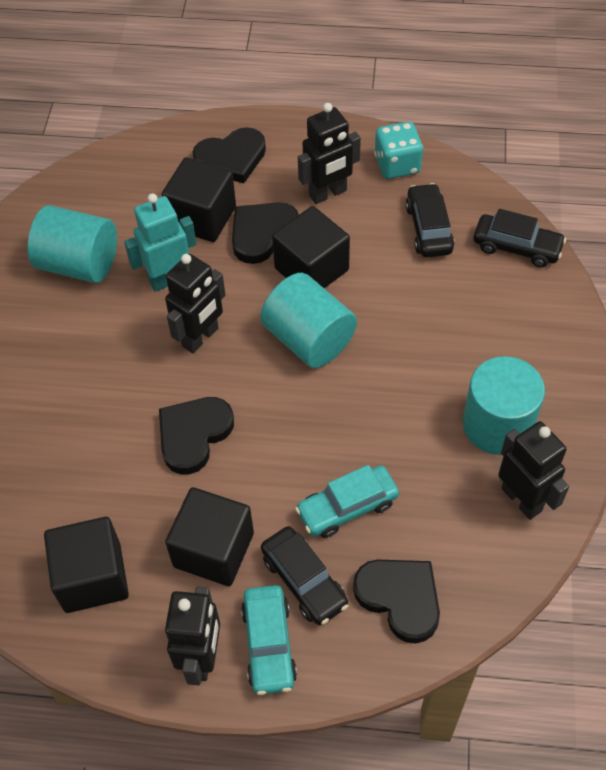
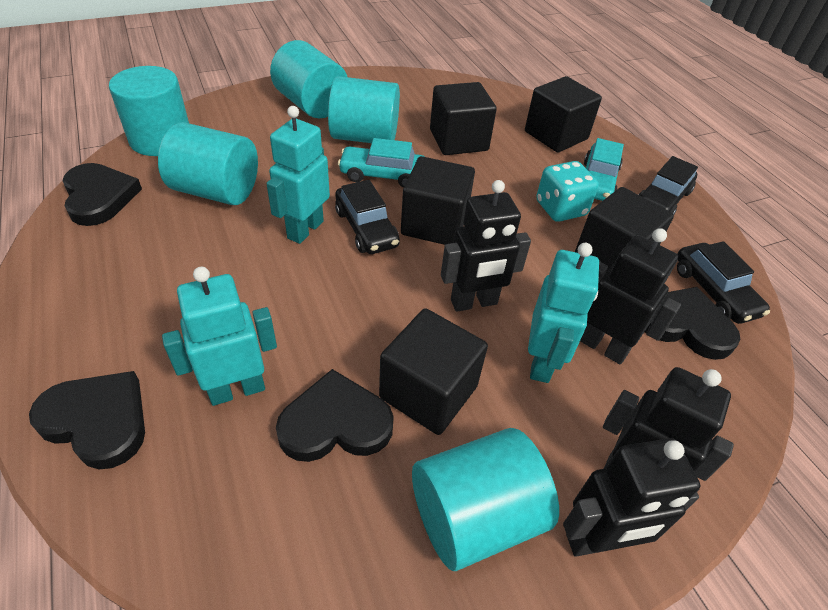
black cube: 4 -> 5
turquoise cylinder: 3 -> 5
turquoise robot: 1 -> 3

